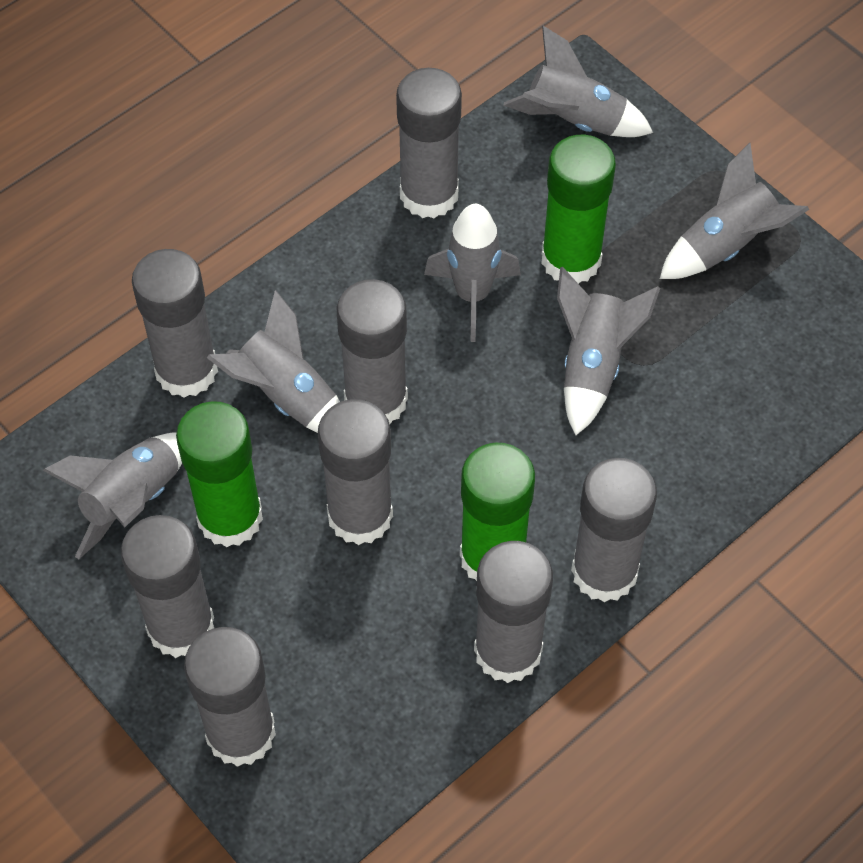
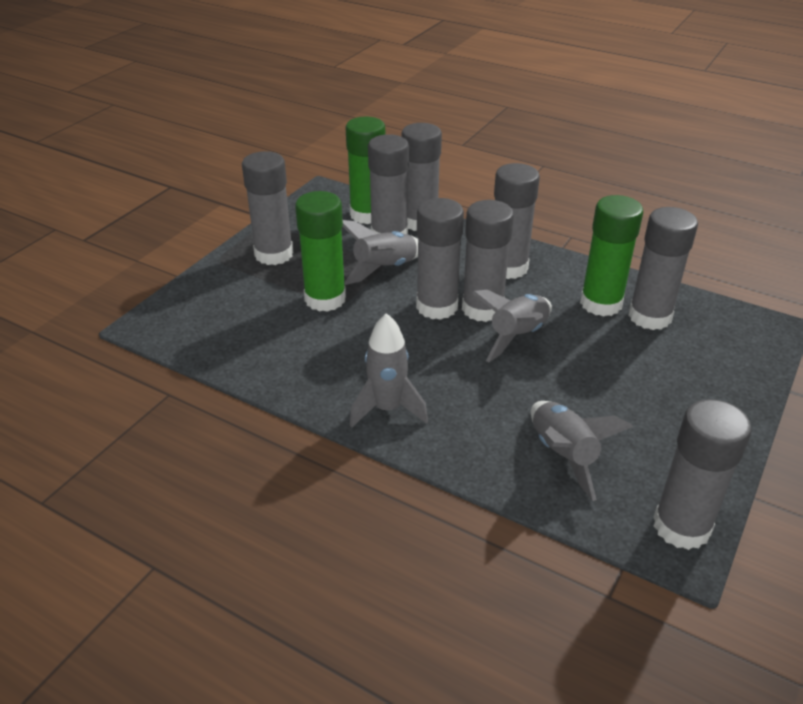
grey rocket: 6 -> 4

